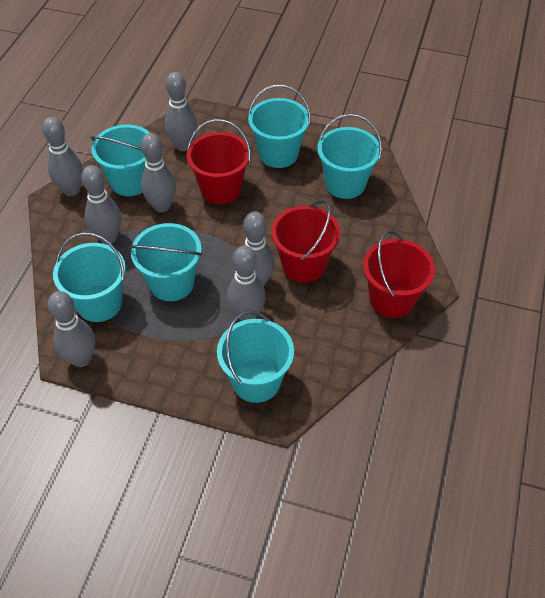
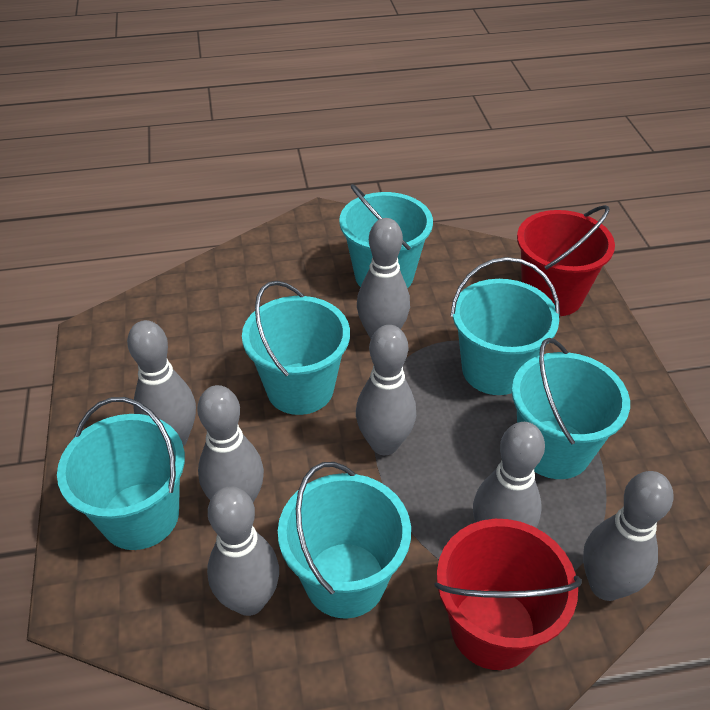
red bucket: 3 -> 2

